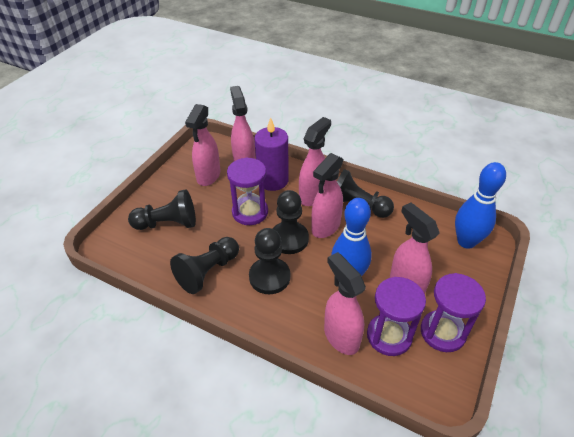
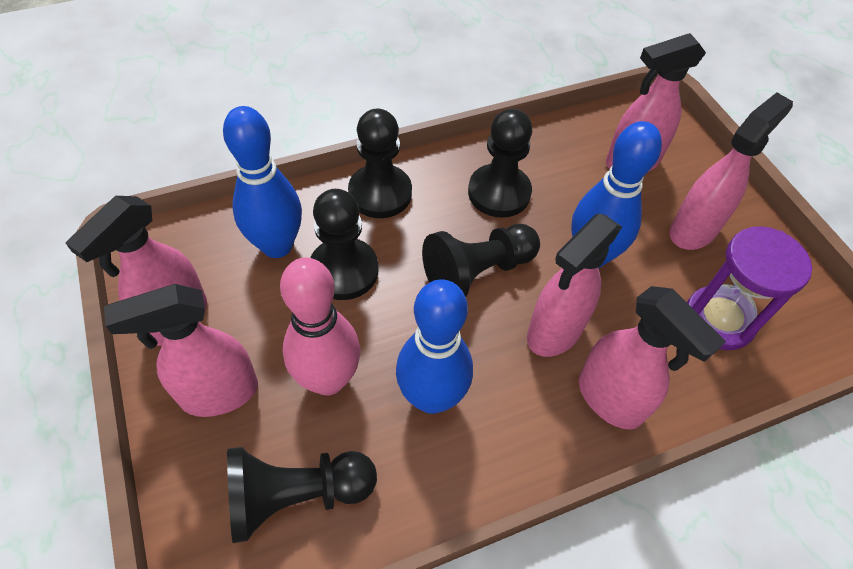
blue bowling pin: 2 -> 3
pink bowling pin: 0 -> 1
purple candle: 1 -> 0
purple hourglass: 3 -> 1

